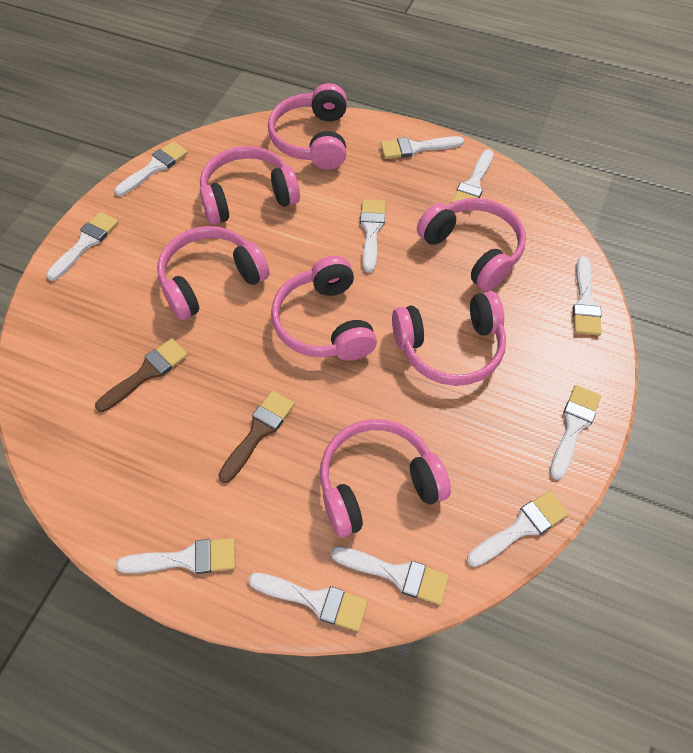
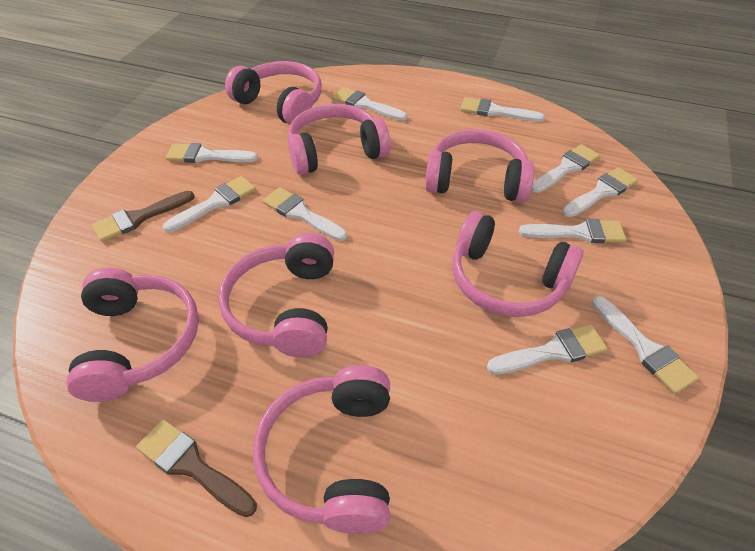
white brush: 11 -> 10

